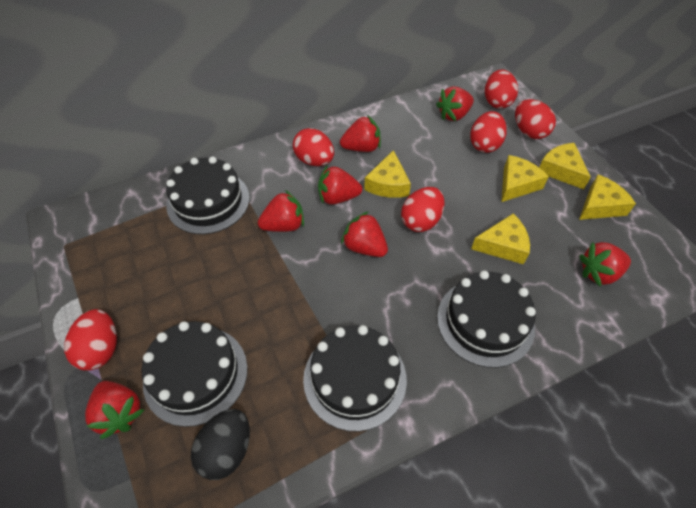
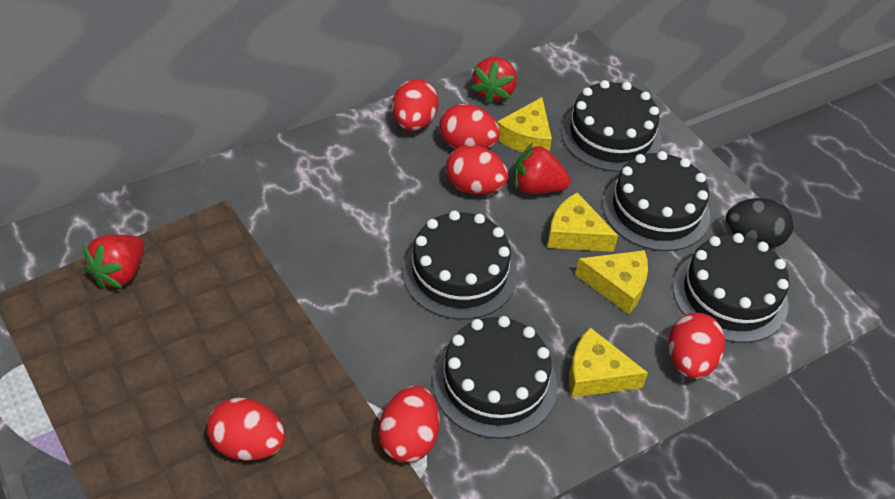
black cake: 4 -> 5
red strawberry: 7 -> 3
yellow cheese: 5 -> 4

